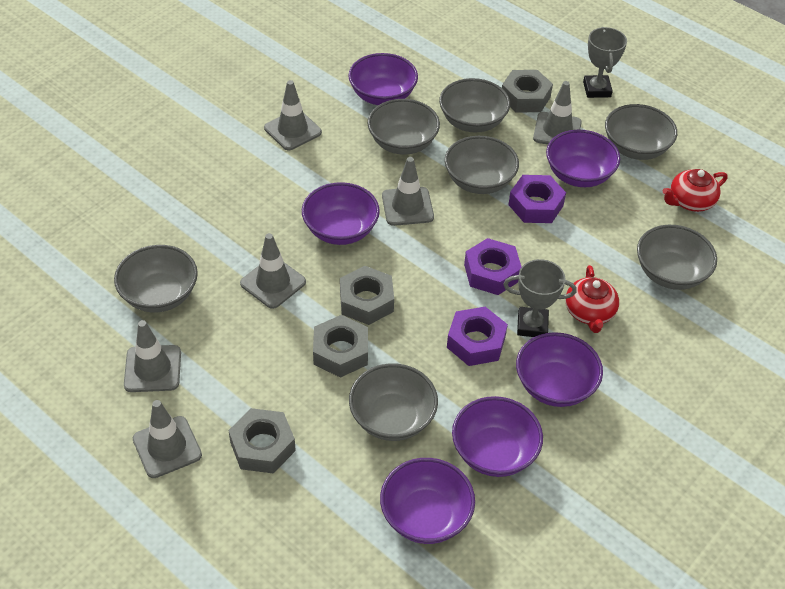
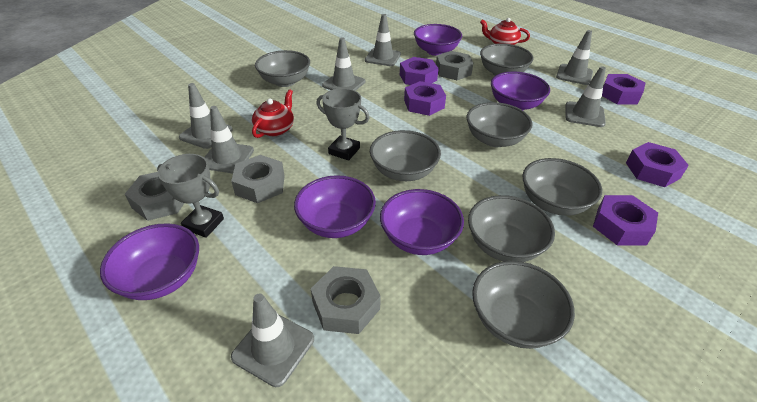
grey traffic cone: 6 -> 7
purple bowl: 6 -> 5
purple nut: 3 -> 5

